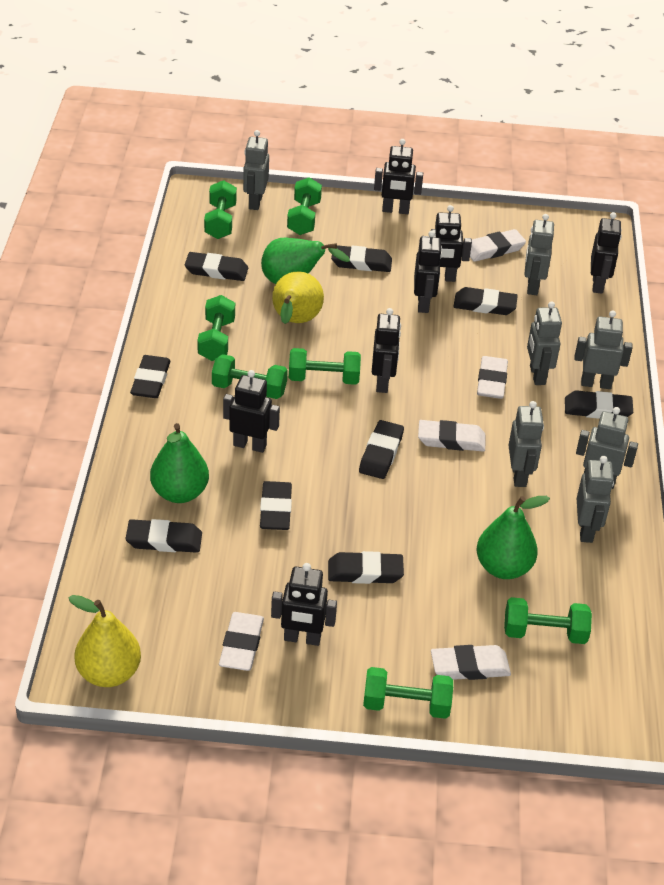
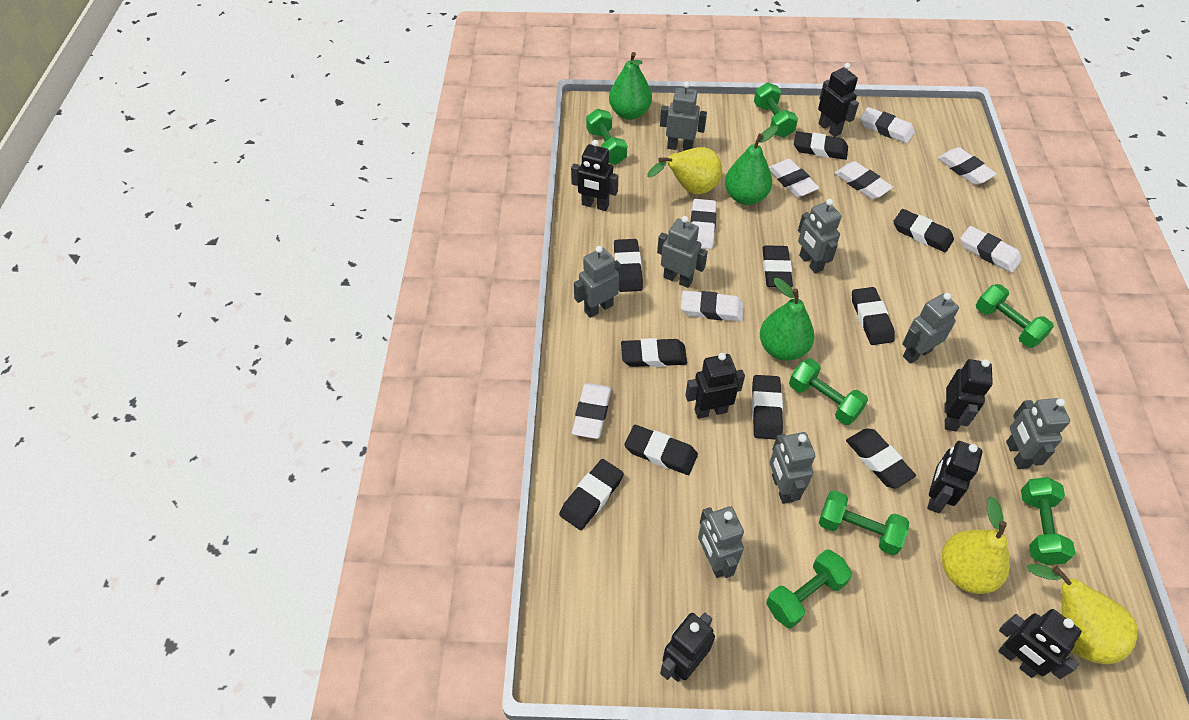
black eraser: 9 -> 10
grey robot: 7 -> 8
white eraser: 5 -> 8
yellow pear: 2 -> 3

